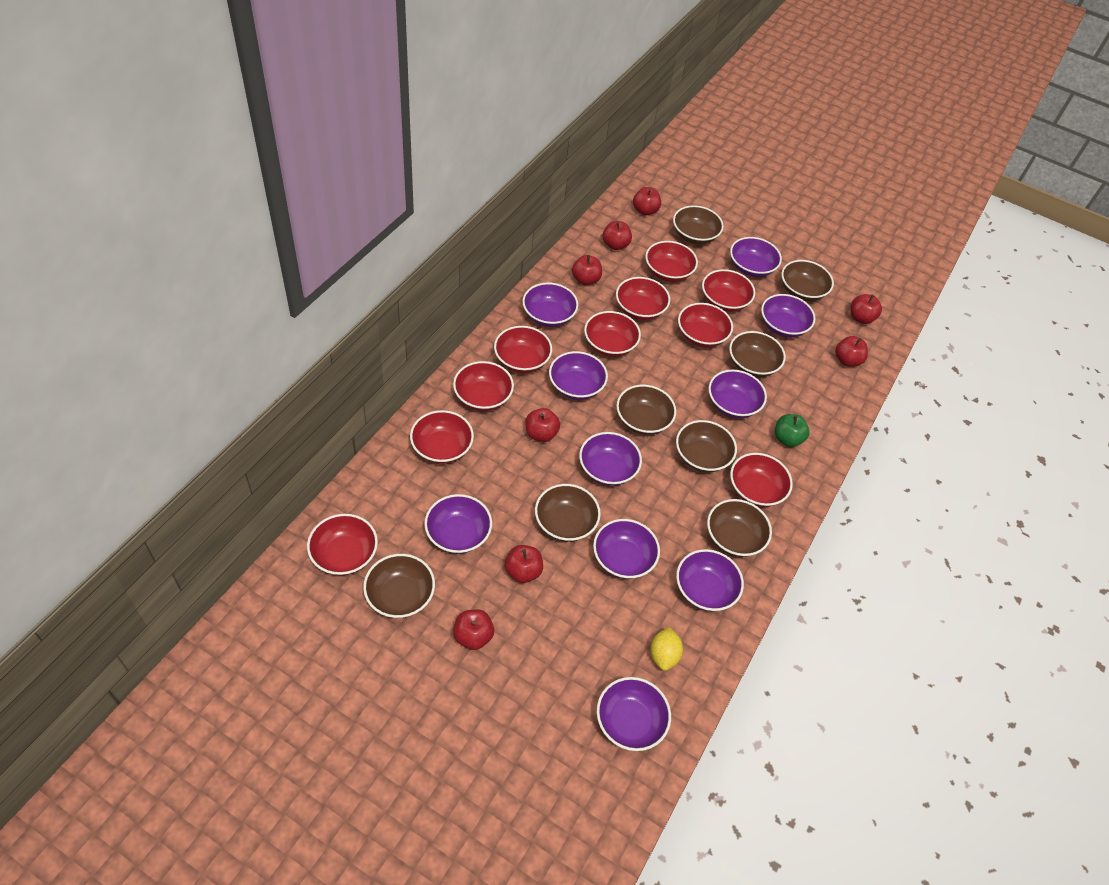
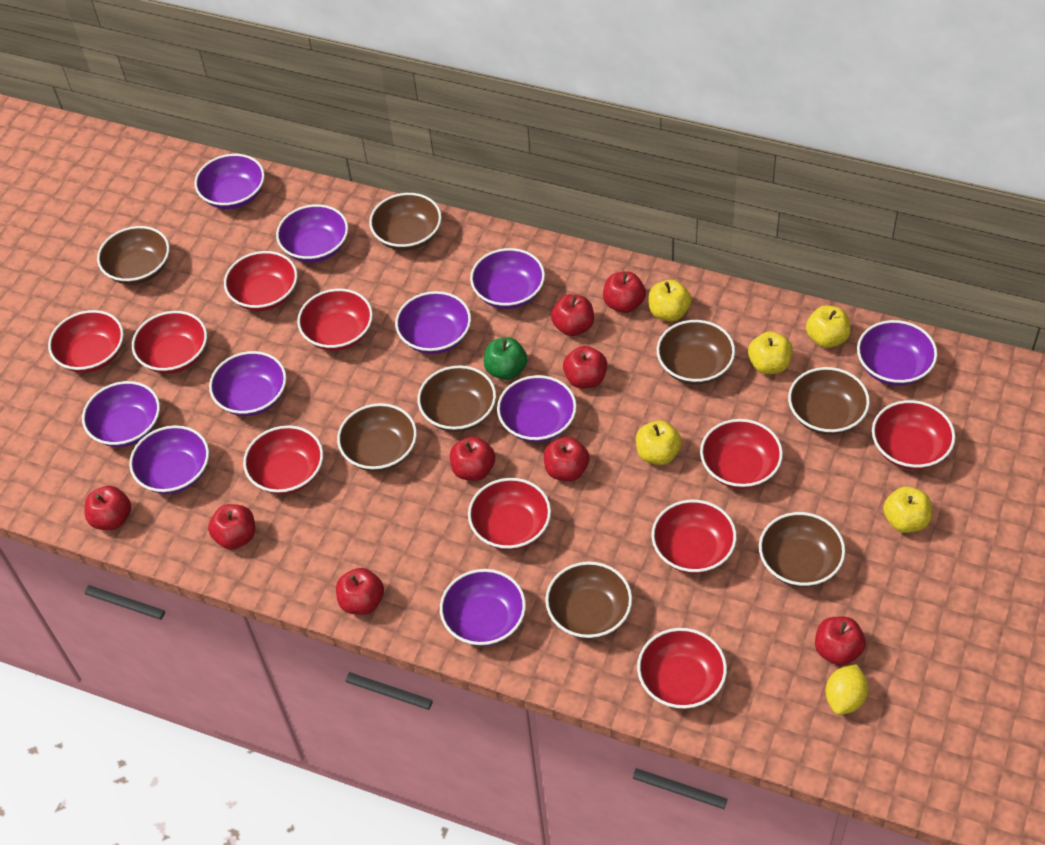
red apple: 8 -> 9
yellow apple: 0 -> 5

